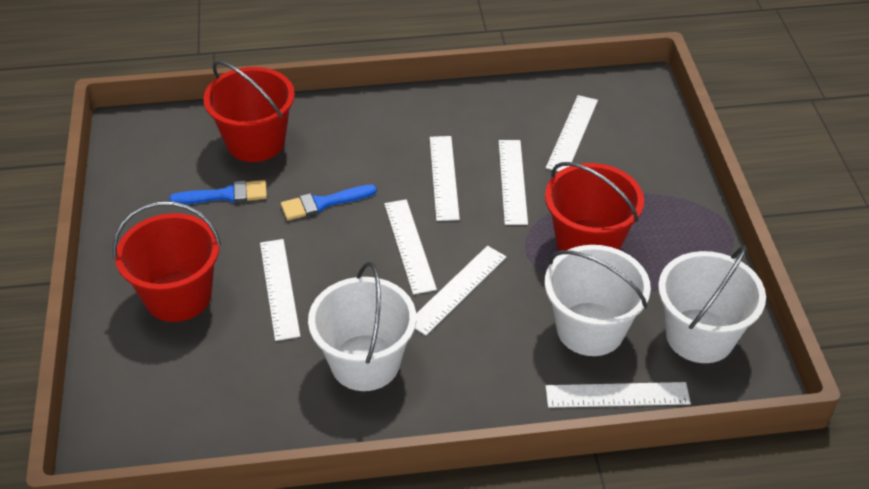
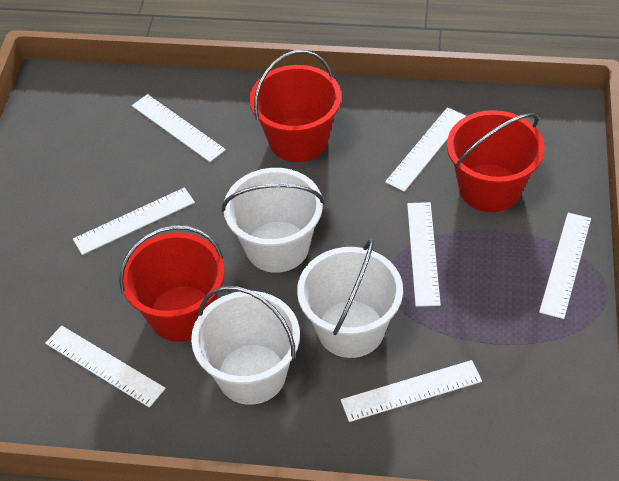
blue brush: 2 -> 0

